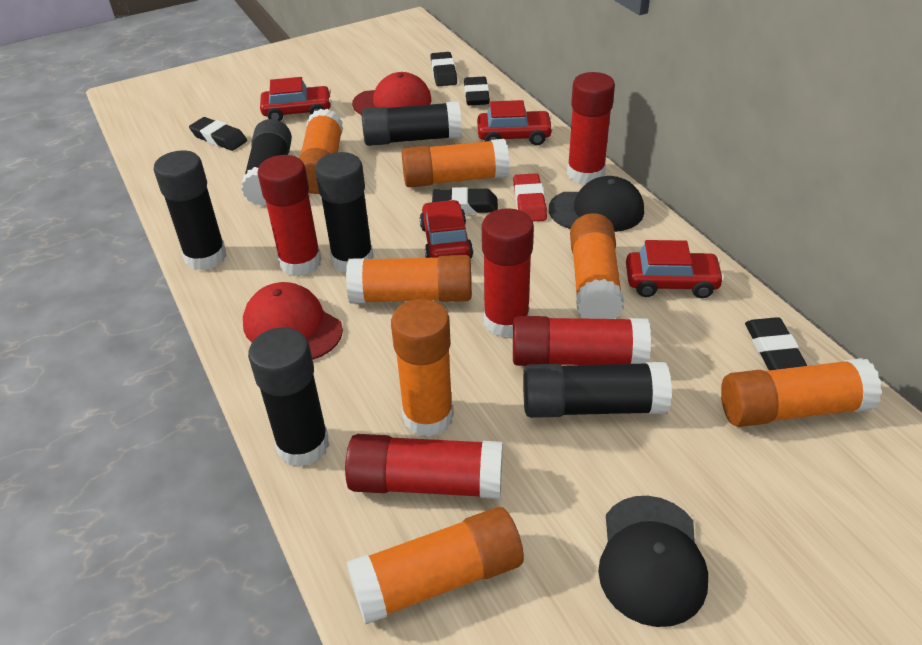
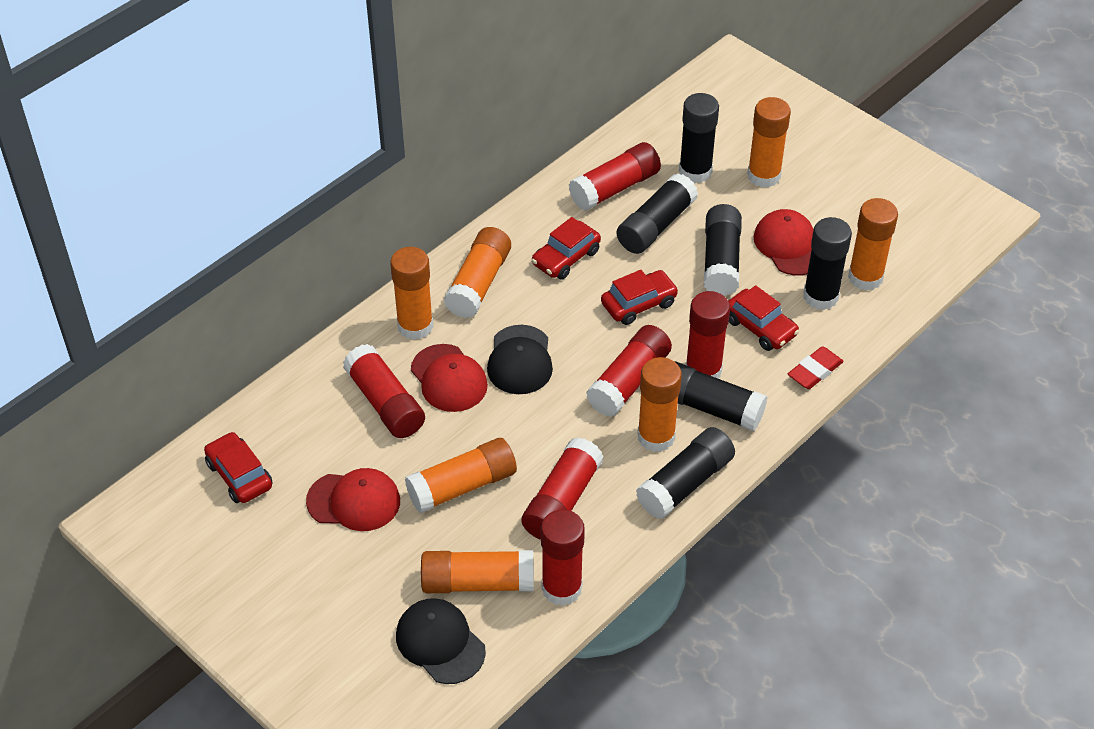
black eraser: 5 -> 0
red cap: 2 -> 3
red glue stick: 5 -> 6

